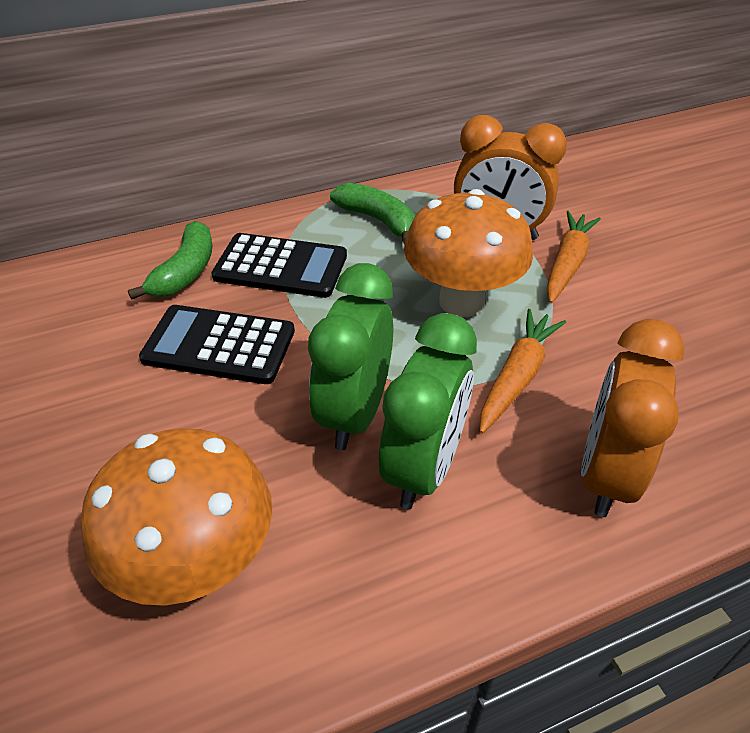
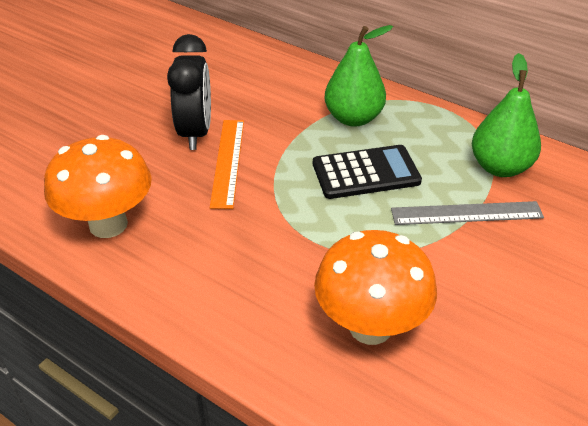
black calculator: 2 -> 1
black clock: 0 -> 1
green banana: 2 -> 0
green clock: 2 -> 0
green pear: 0 -> 2
grey ruler: 0 -> 1
orange carrot: 2 -> 0
orange clock: 2 -> 0
orange ruler: 0 -> 1

